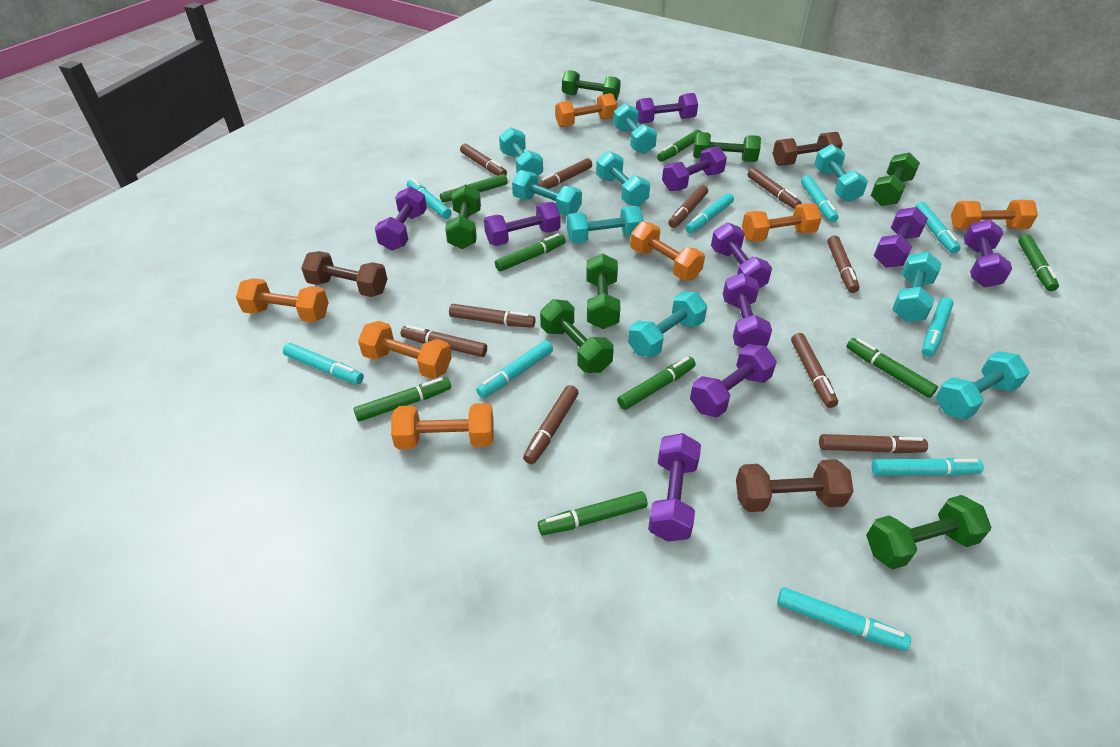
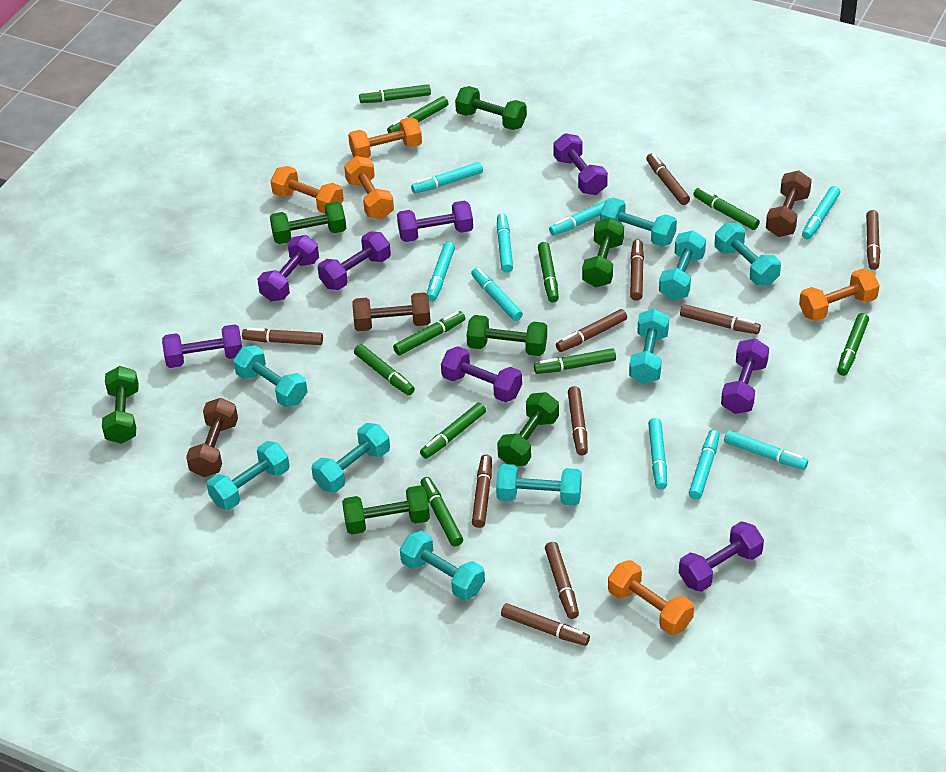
green marker: 8 -> 10
orange dumbbell: 7 -> 5
purple dumbbell: 10 -> 8

